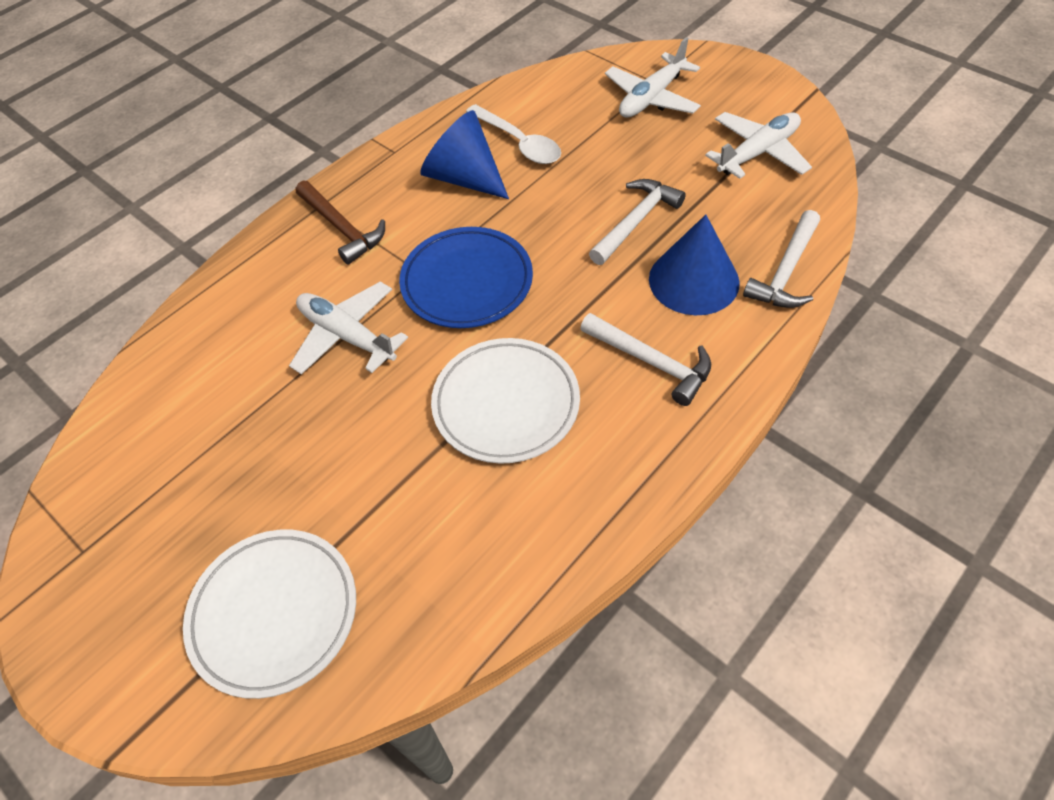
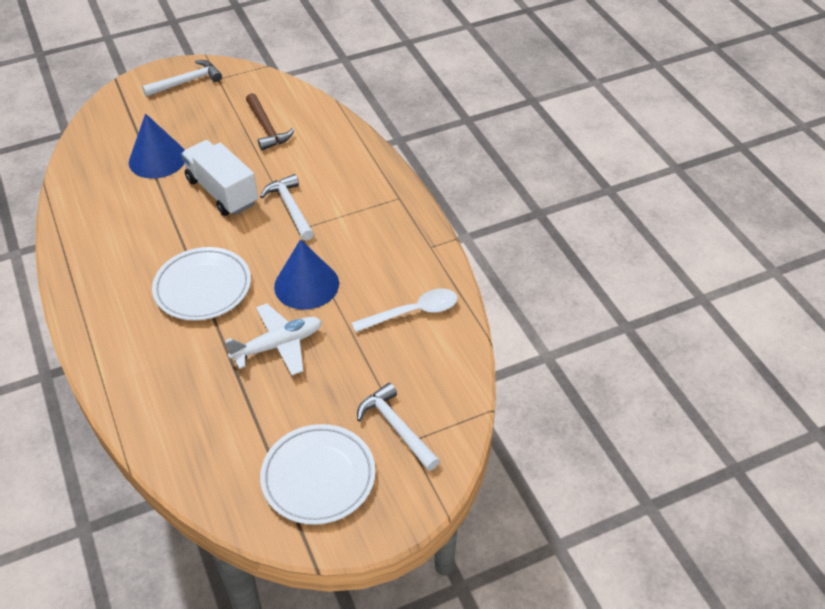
blue plate: 1 -> 0
white plane: 3 -> 1
white truck: 0 -> 1

